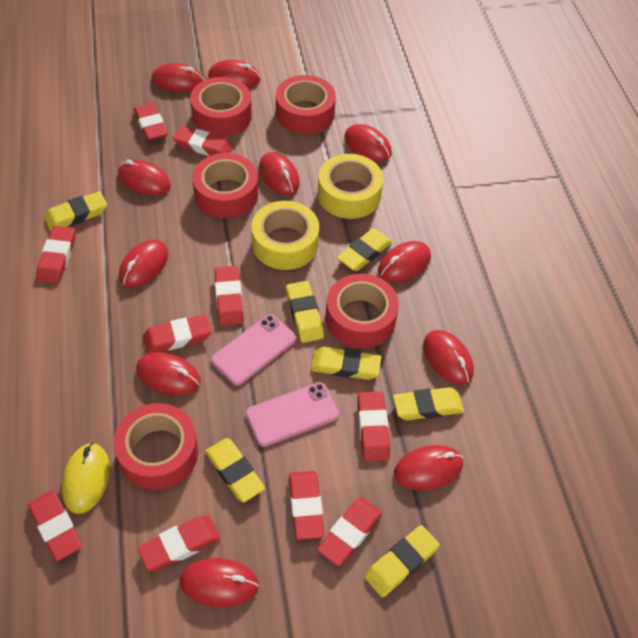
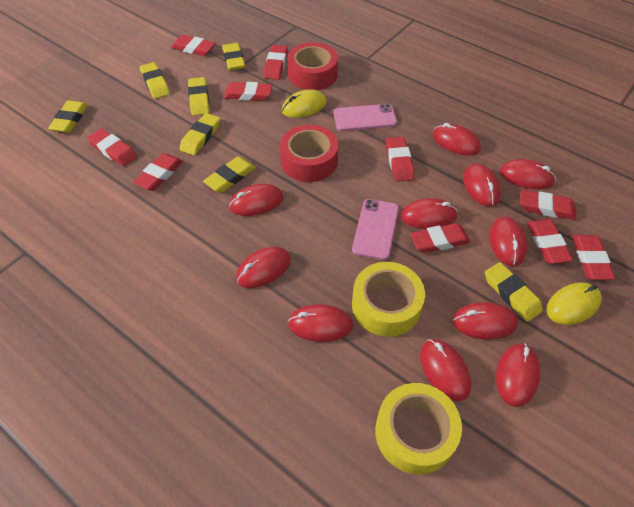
red tape: 5 -> 2
yellow mouse: 1 -> 2

